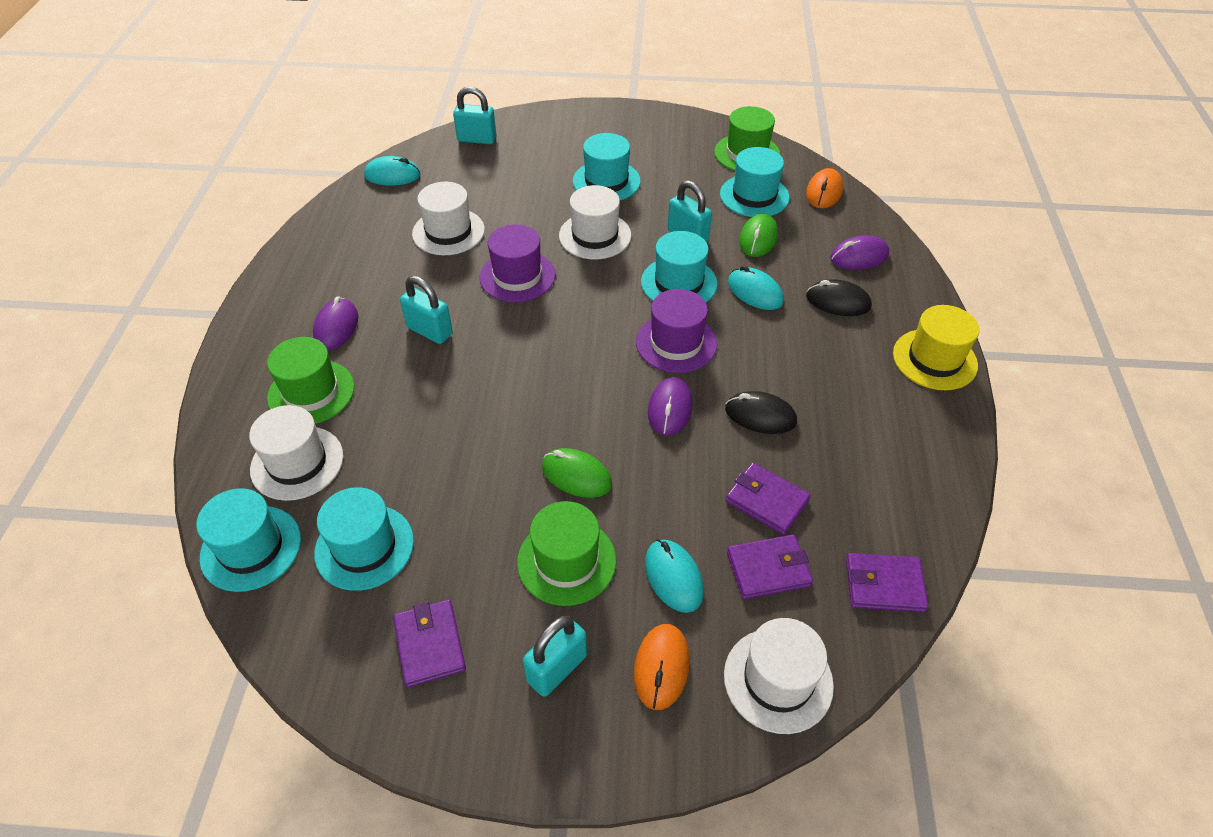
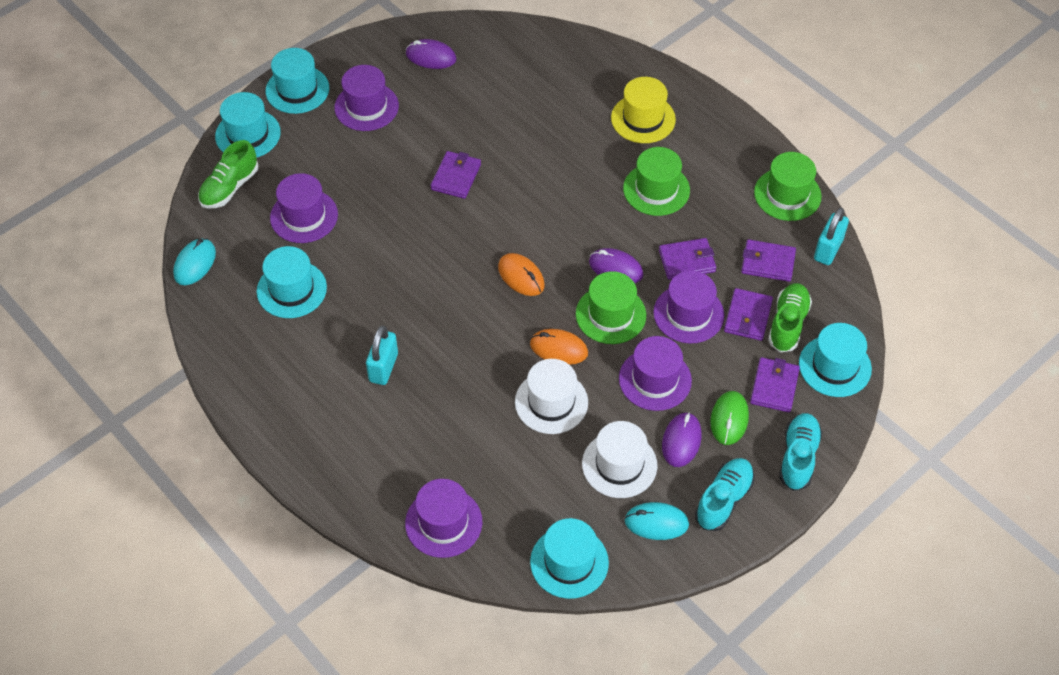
black mouse: 2 -> 0
green mouse: 2 -> 1
green shoe: 0 -> 2
purple hat: 2 -> 5
purple wallet: 4 -> 5
turquoise mouse: 3 -> 2
turquoise padlock: 4 -> 2
turquoise shoe: 0 -> 2
white hat: 4 -> 2

